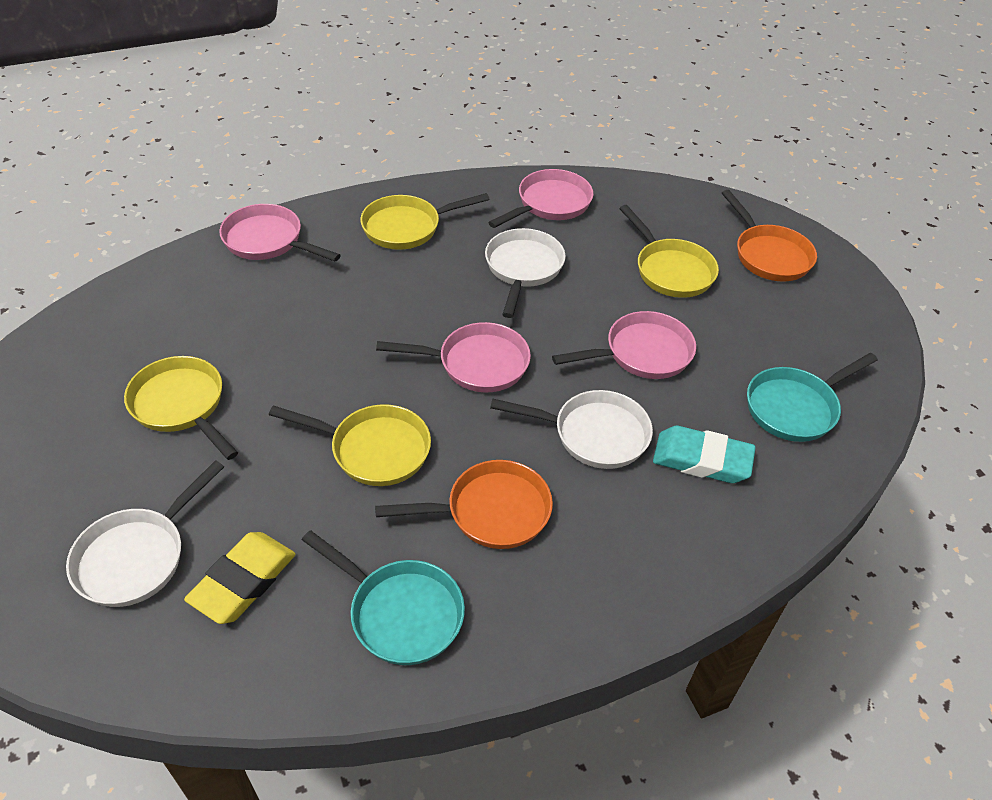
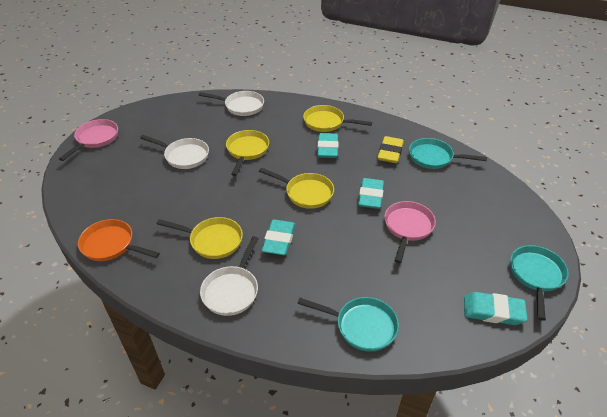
orange pan: 2 -> 1
pink pan: 4 -> 2
turquoise eraser: 1 -> 4
turquoise pan: 2 -> 3

